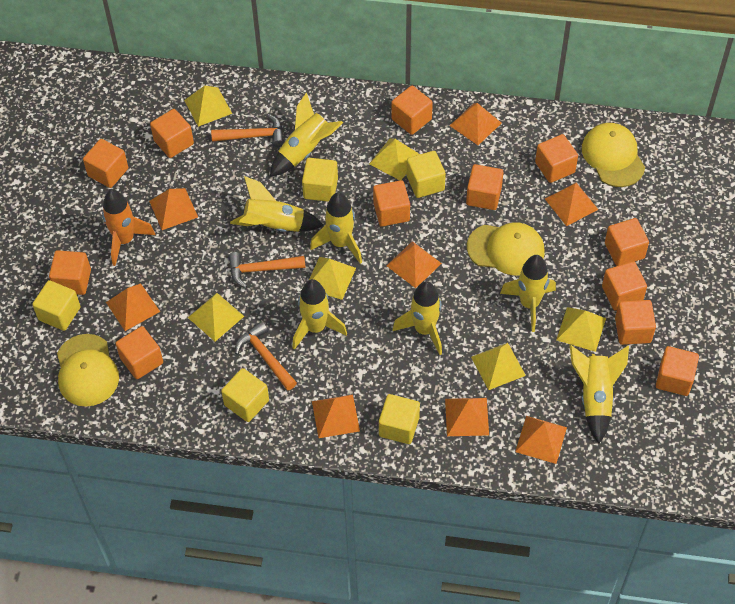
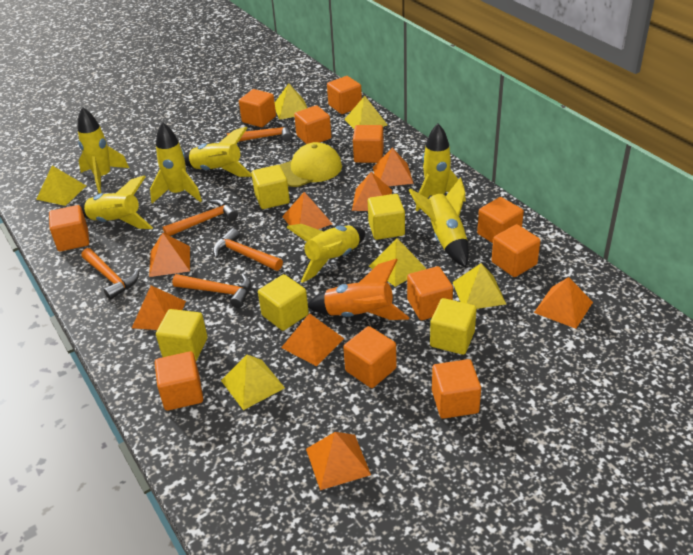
orange cube: 12 -> 11
orange hammer: 3 -> 5
yellow cap: 3 -> 1

